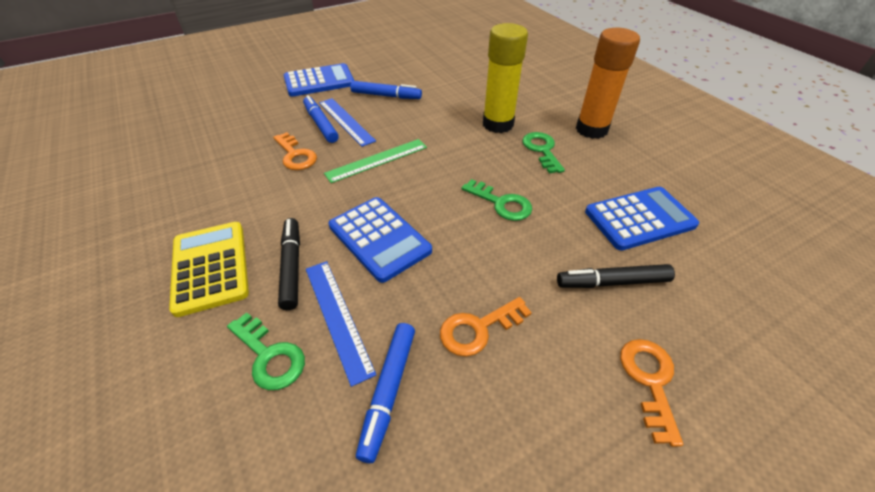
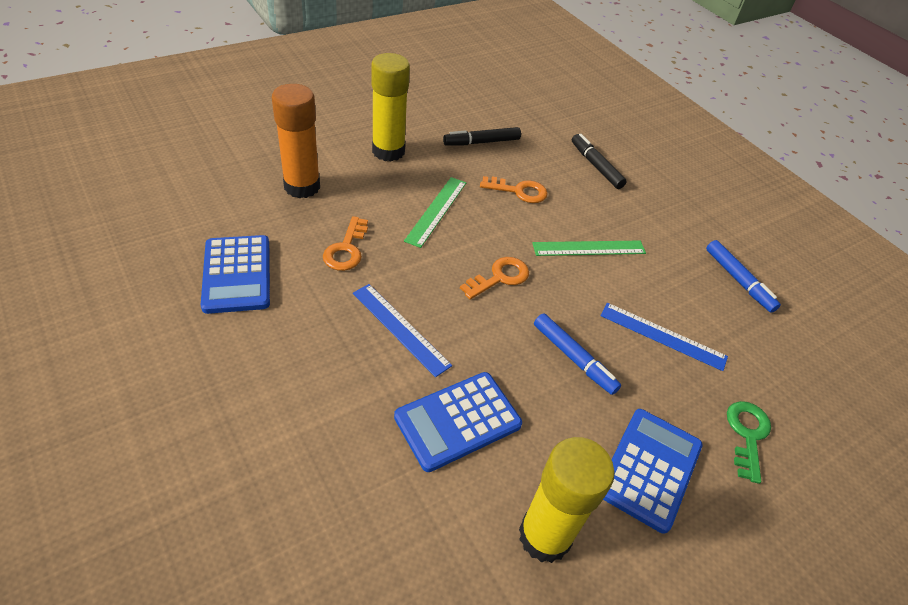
blue marker: 3 -> 2
green key: 3 -> 1
green ruler: 1 -> 2
yellow calculator: 1 -> 0
yellow glue stick: 1 -> 2

